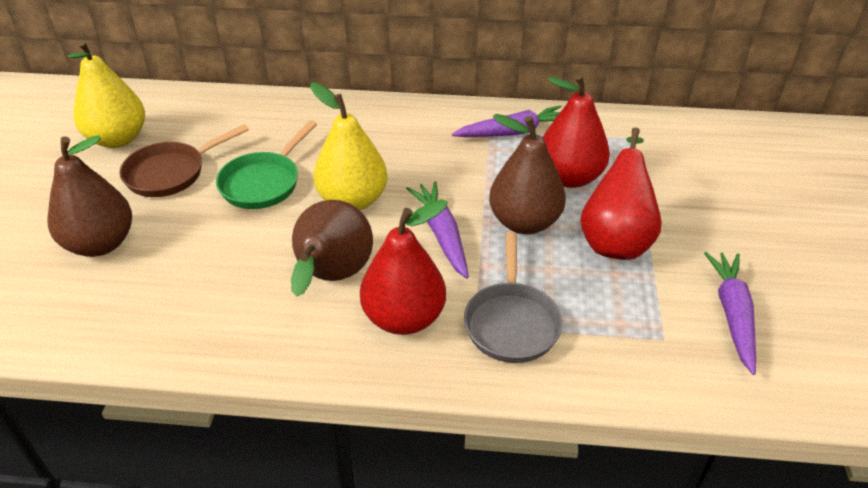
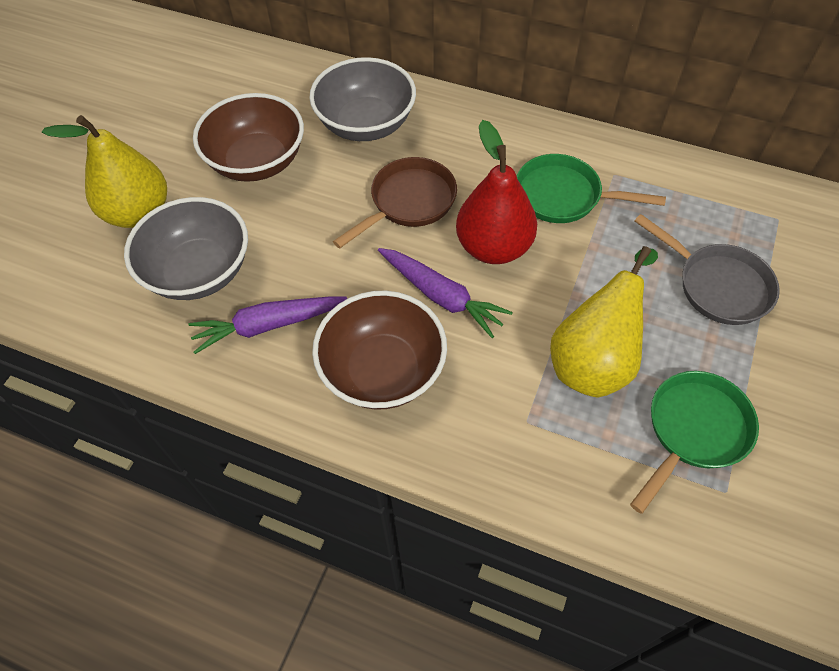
brown bowl: 0 -> 2
brown pear: 3 -> 0
green pan: 1 -> 2
grey bowl: 0 -> 2
purple carrot: 3 -> 2
red pear: 3 -> 1

